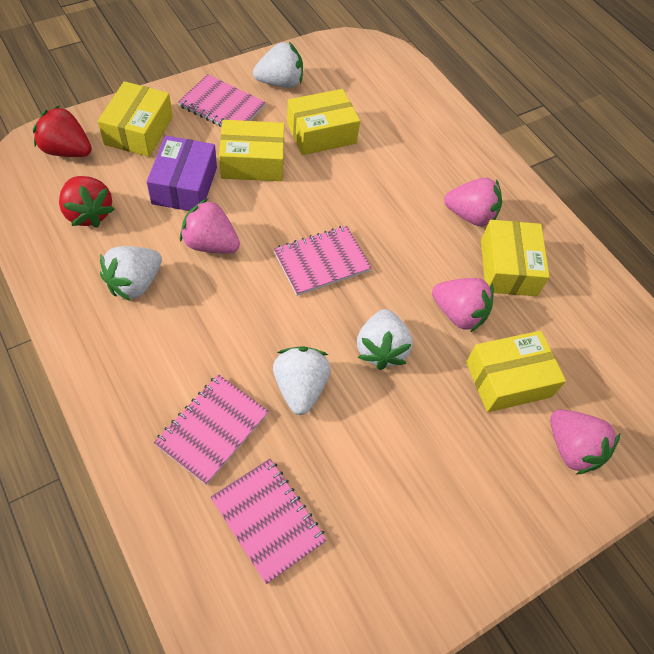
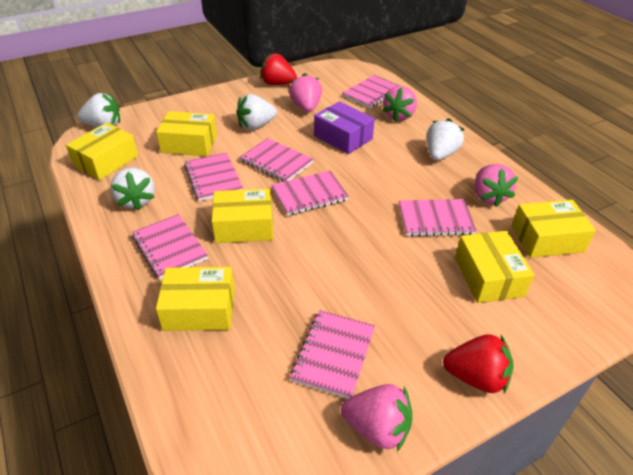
pink notebook: 4 -> 7
yellow box: 5 -> 6

